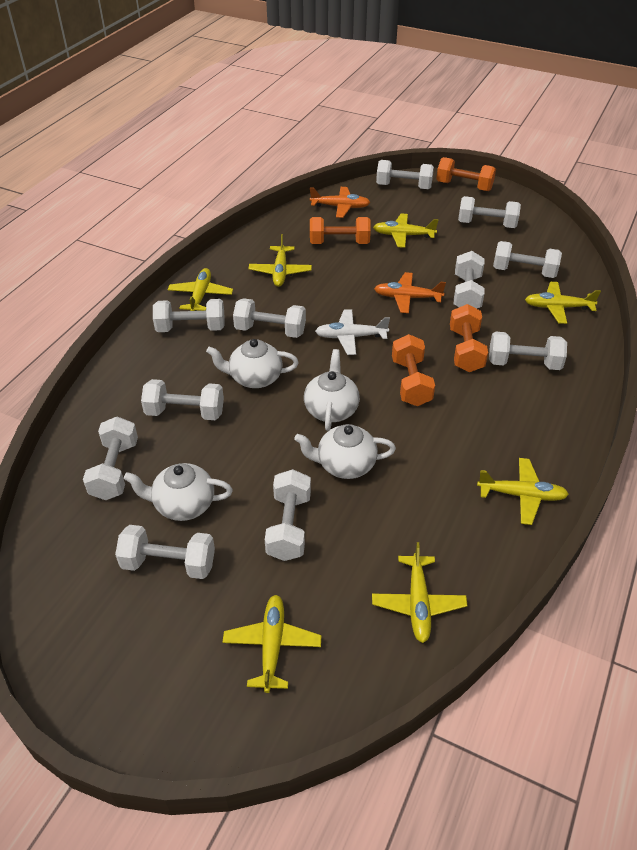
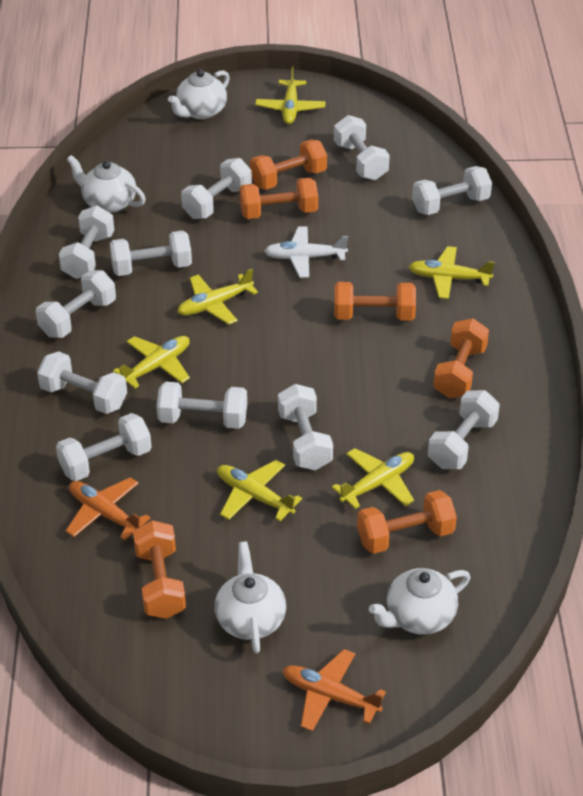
orange dumbbell: 4 -> 6
yellow plane: 7 -> 6

